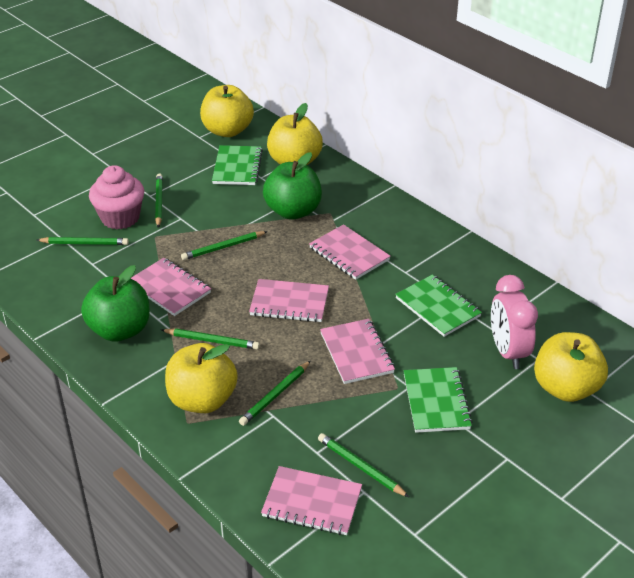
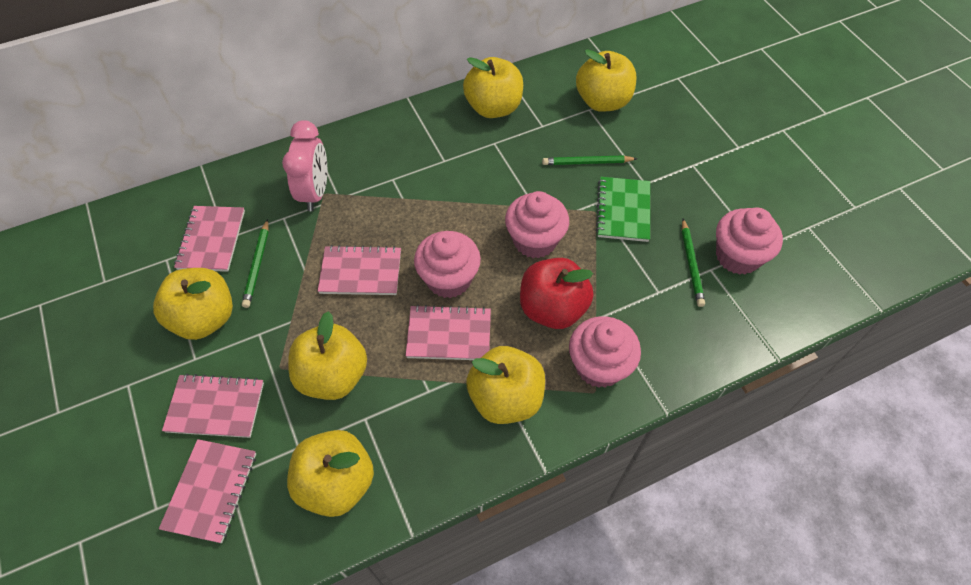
green apple: 2 -> 0
green notebook: 3 -> 1
green pencil: 6 -> 3
pink cupcake: 1 -> 4
red apple: 0 -> 1
yellow apple: 4 -> 6

